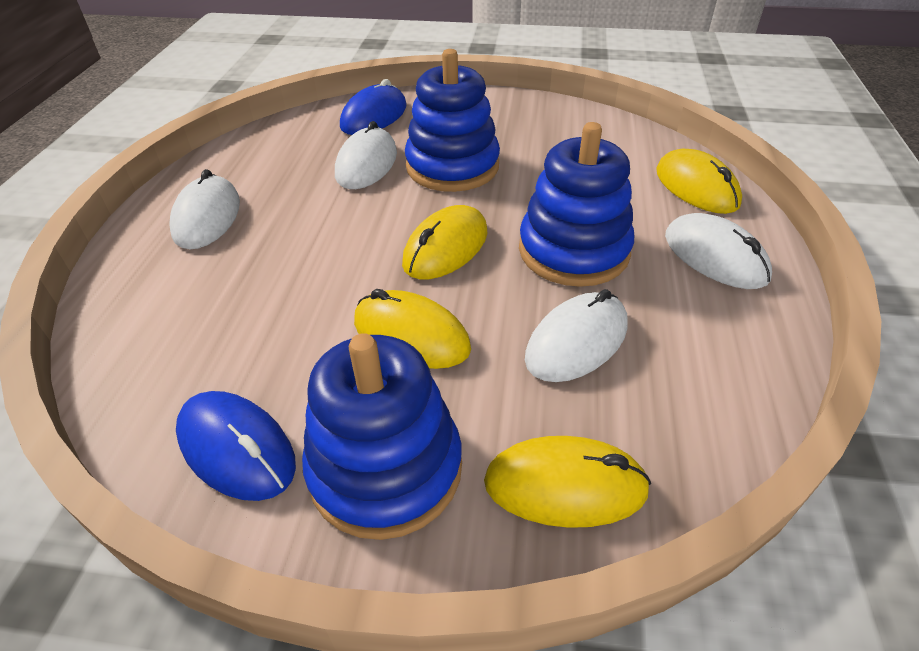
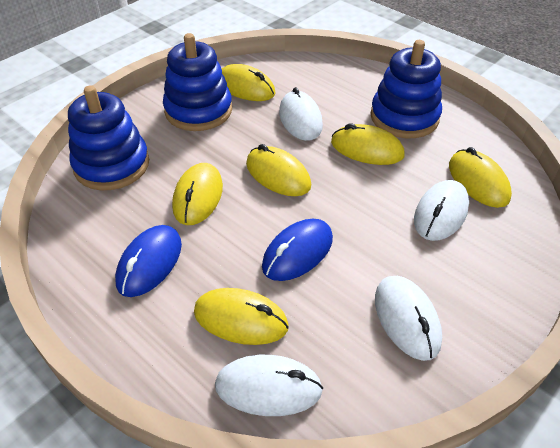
yellow mouse: 4 -> 6

